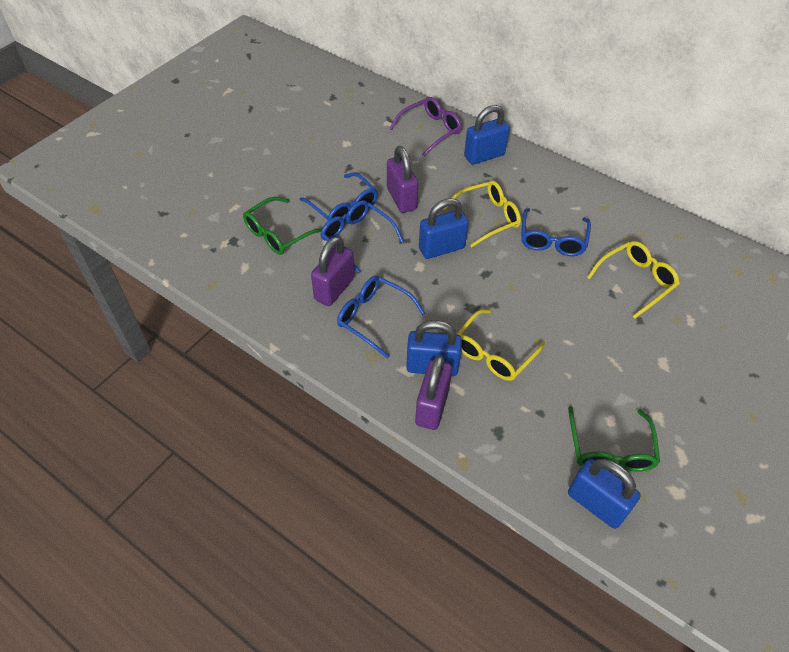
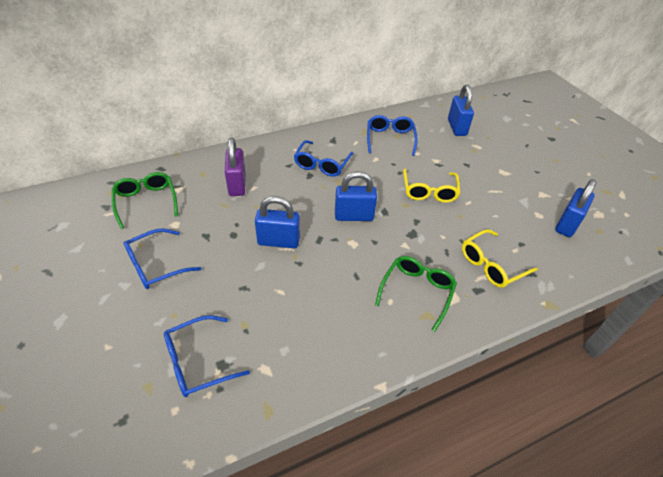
purple glasses: 1 -> 0
purple padlock: 3 -> 1
yellow glasses: 3 -> 2

